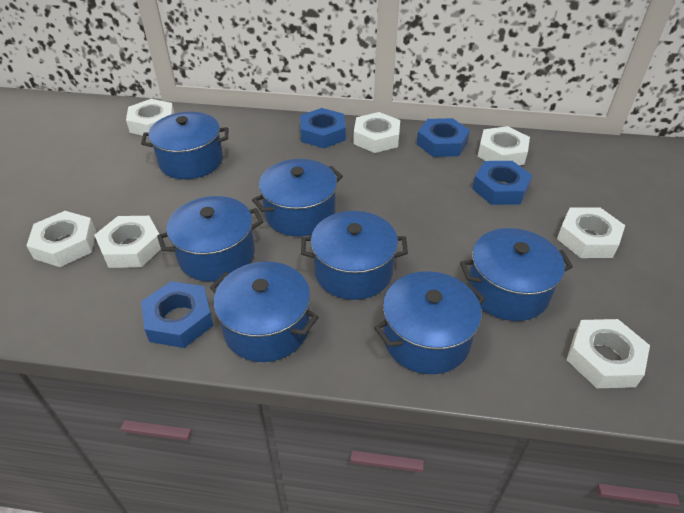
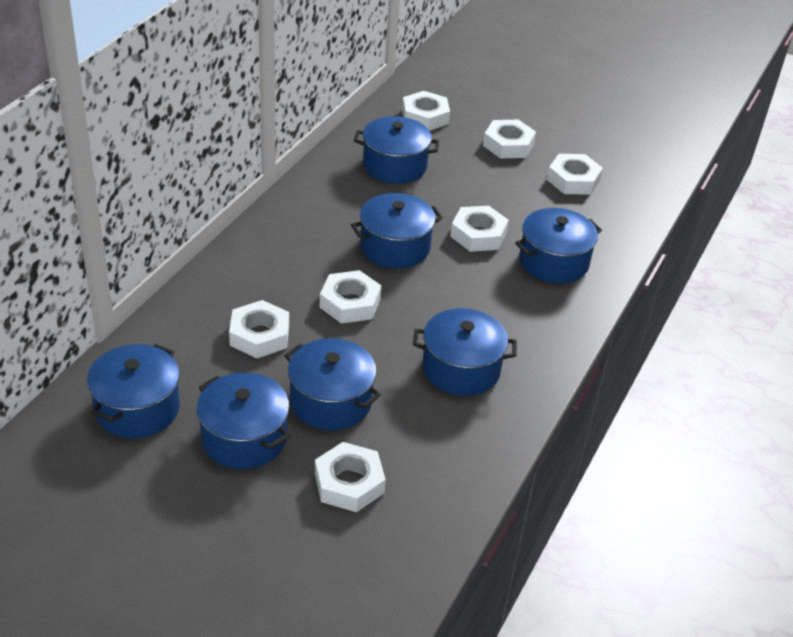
blue nut: 4 -> 0

